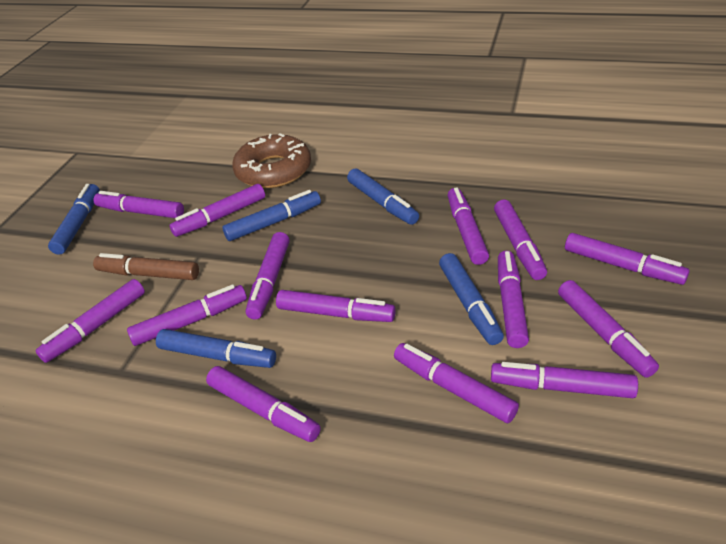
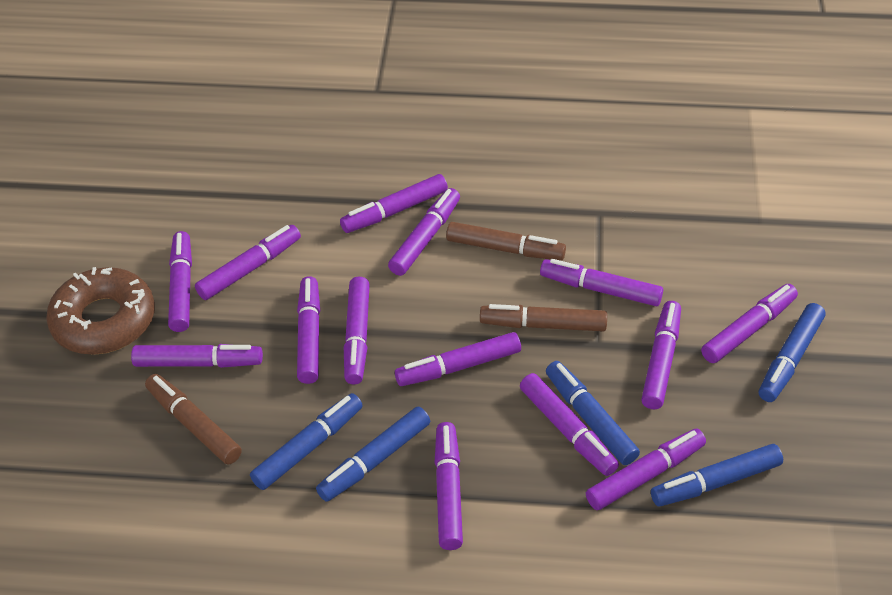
brown marker: 1 -> 3

